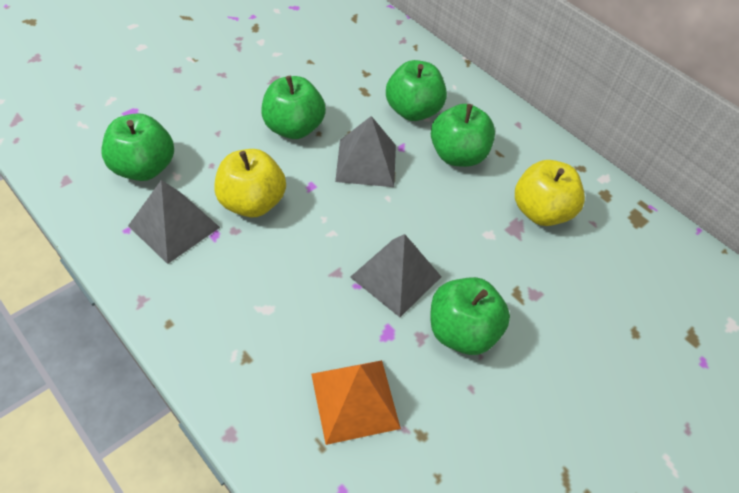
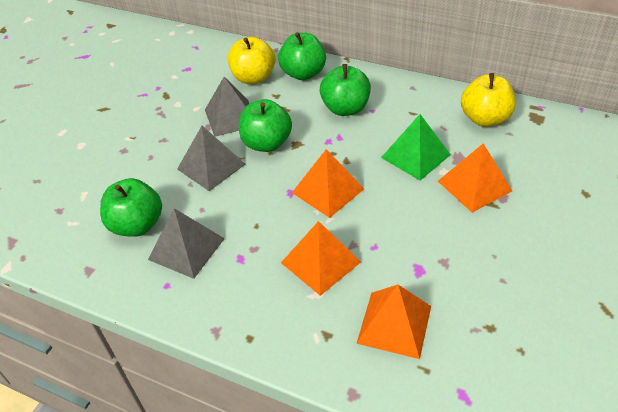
green apple: 5 -> 4
green pyramid: 0 -> 1
orange pyramid: 1 -> 4

